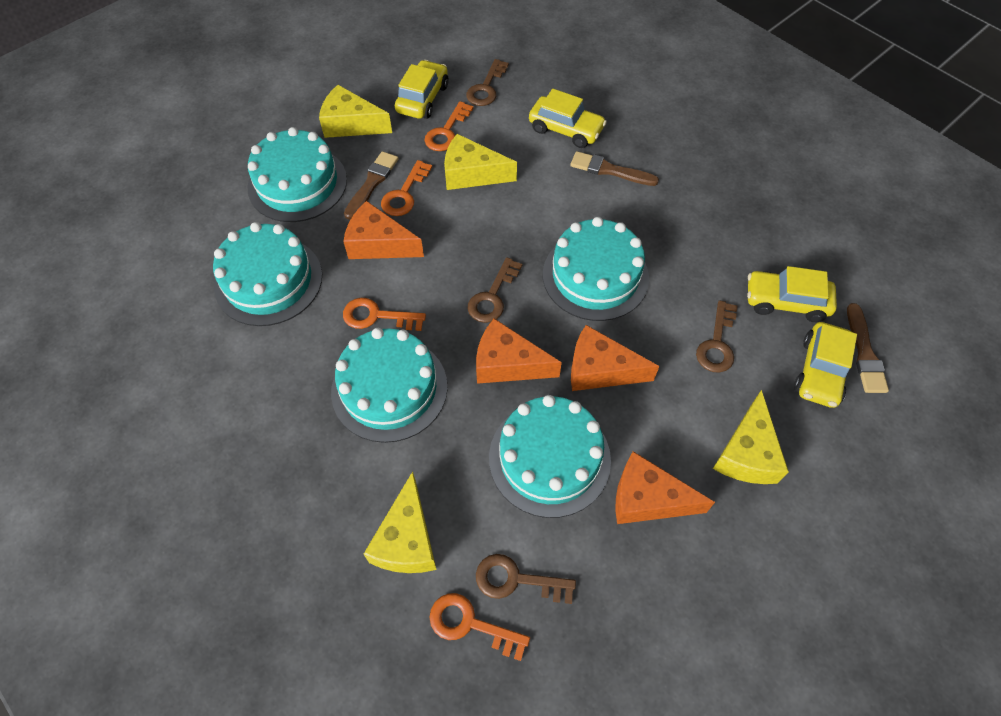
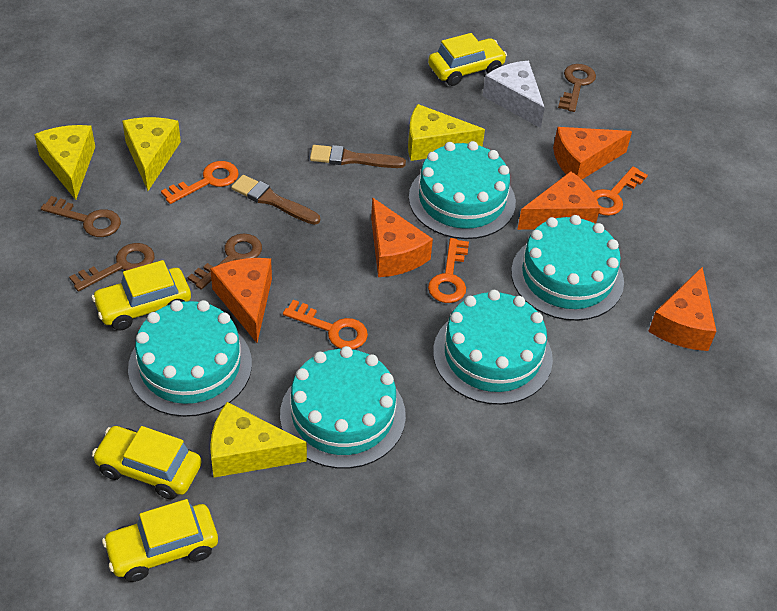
brown brush: 3 -> 2
orange cheese: 4 -> 5
white cheese: 0 -> 1

